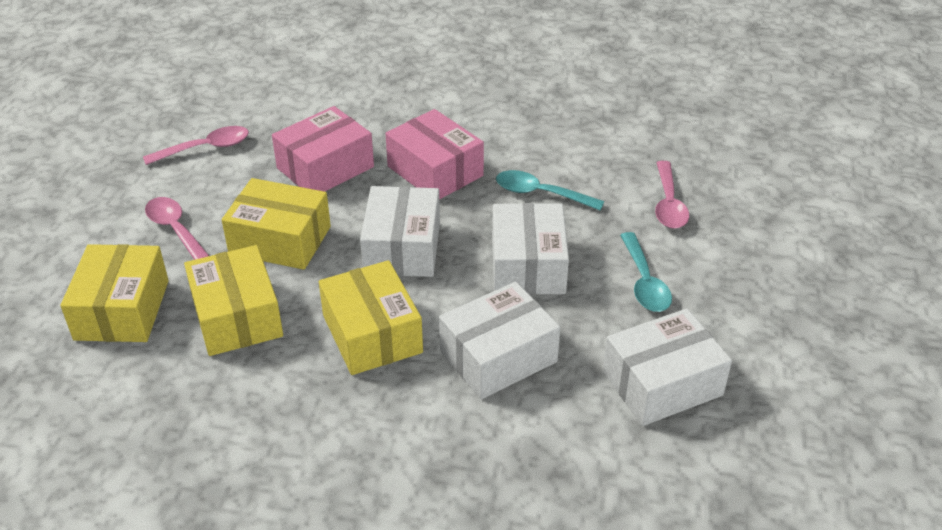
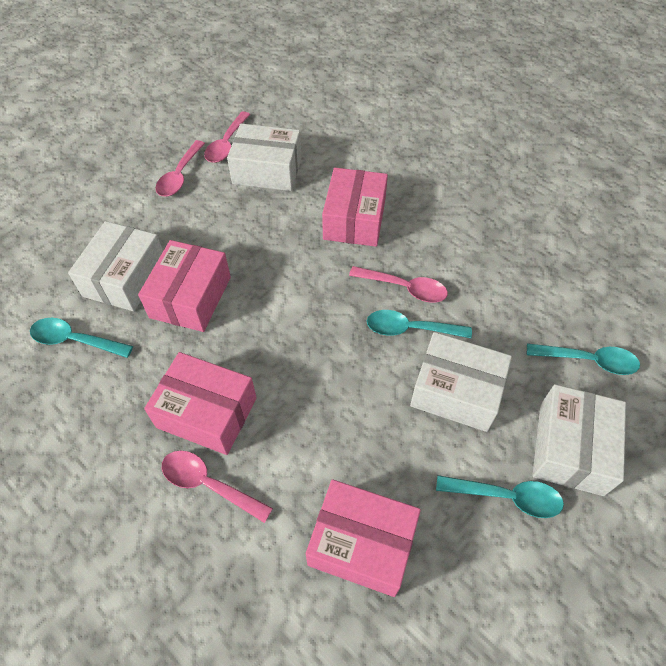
pink box: 2 -> 4
pink spoon: 3 -> 4
turquoise spoon: 2 -> 4
yellow box: 4 -> 0

